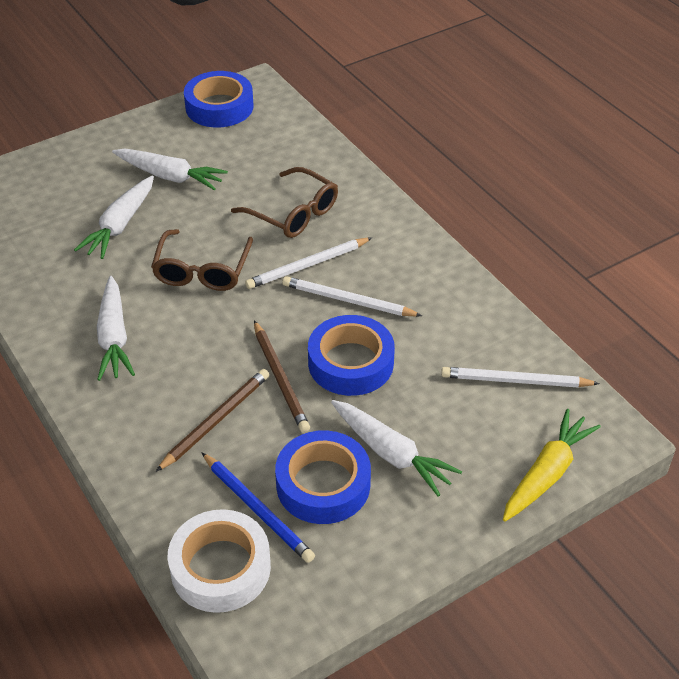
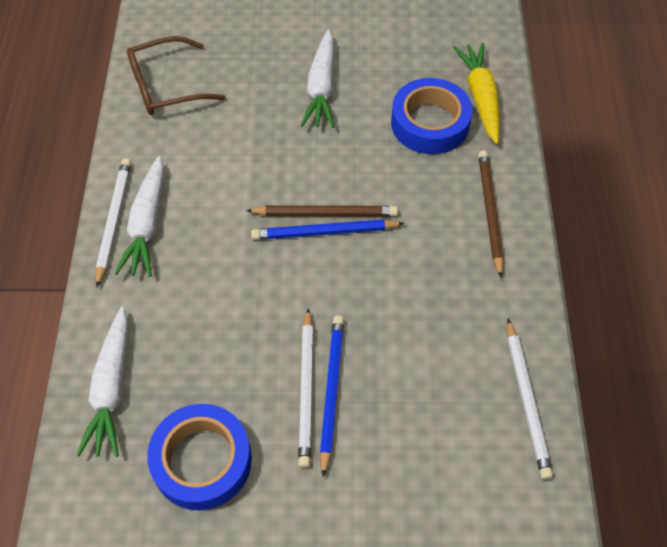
blue pencil: 1 -> 2
blue tape: 3 -> 2
brown glasses: 2 -> 1
white carrot: 4 -> 3
white tape: 1 -> 0

